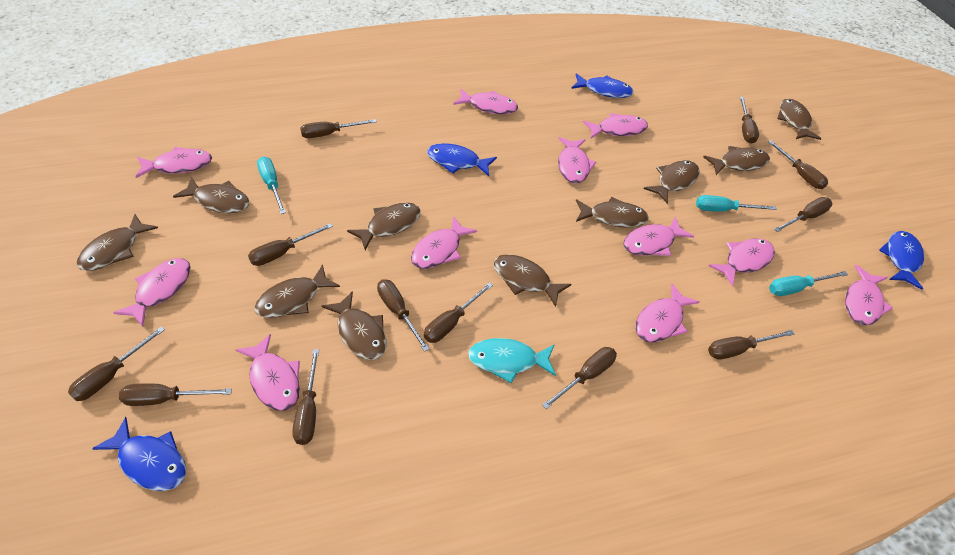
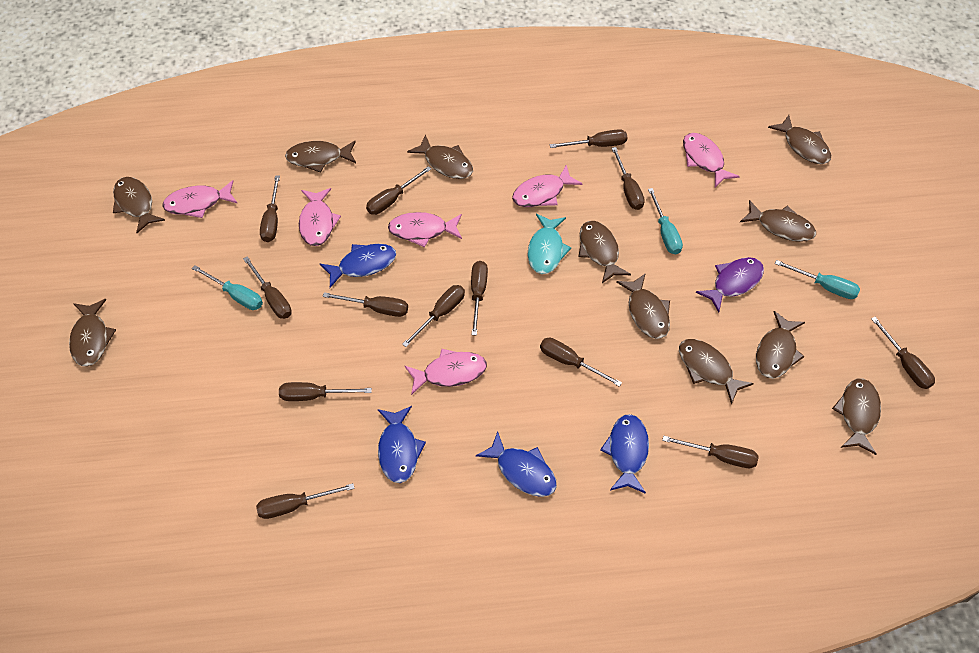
brown fish: 10 -> 11
brown screwdriver: 12 -> 13
pink fish: 11 -> 6
purple fish: 0 -> 1

